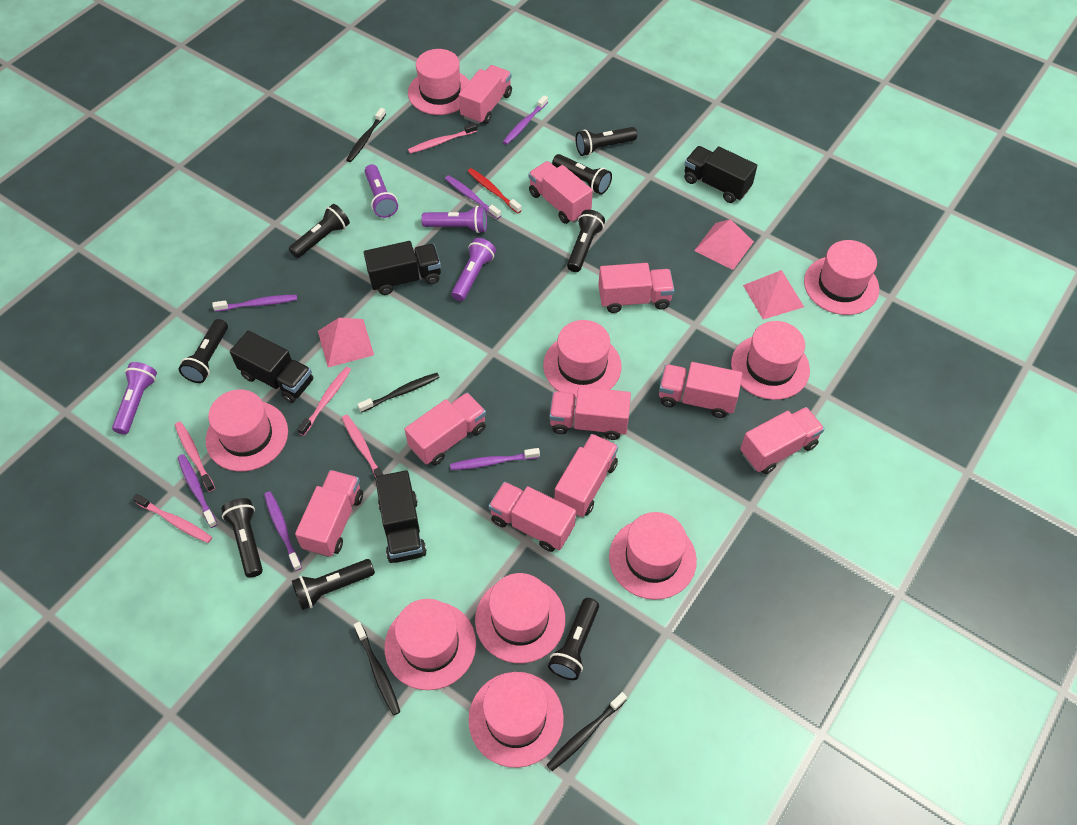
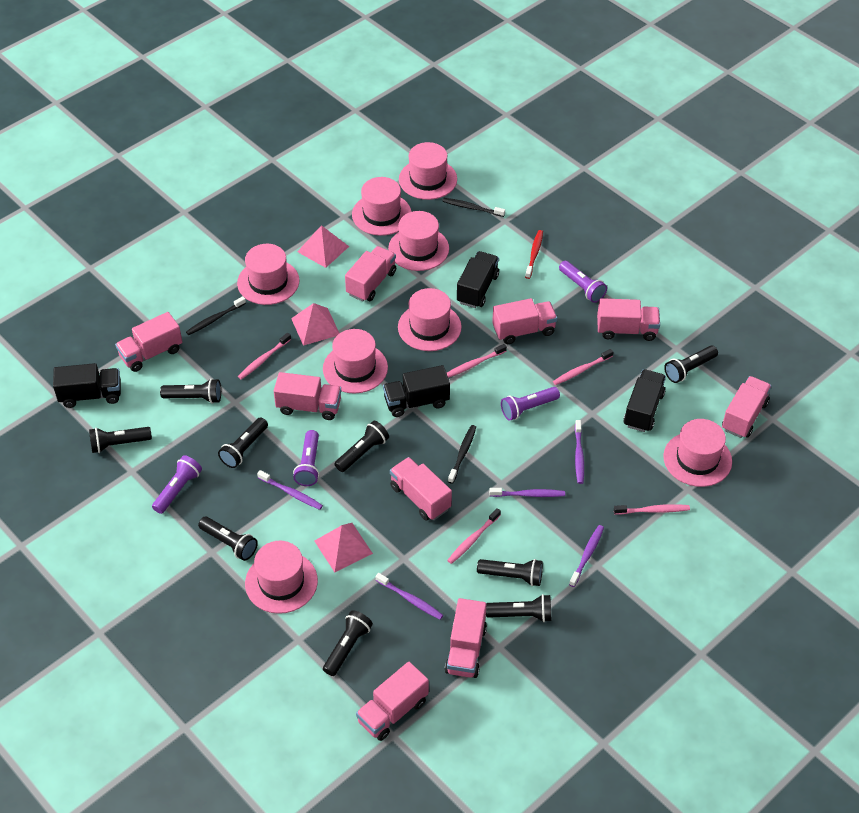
black flashlight: 8 -> 9
black toothbrush: 4 -> 3
pink hat: 9 -> 8
pink truck: 10 -> 9
purple toothbrush: 6 -> 5

